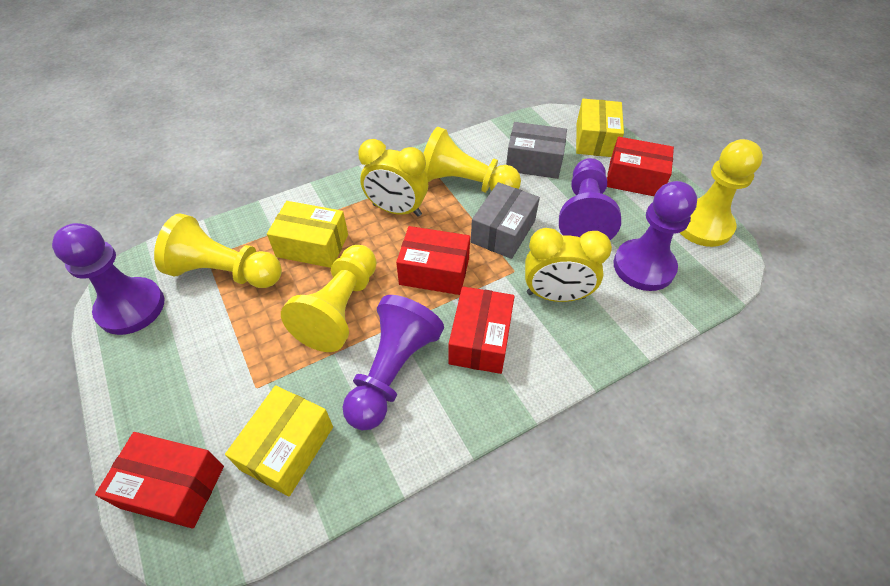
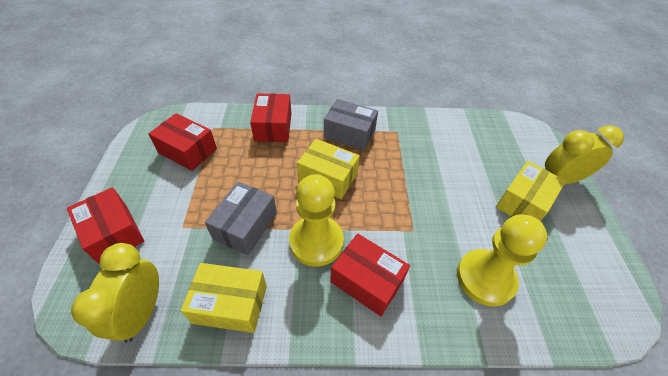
purple pawn: 4 -> 0
yellow pawn: 4 -> 2

